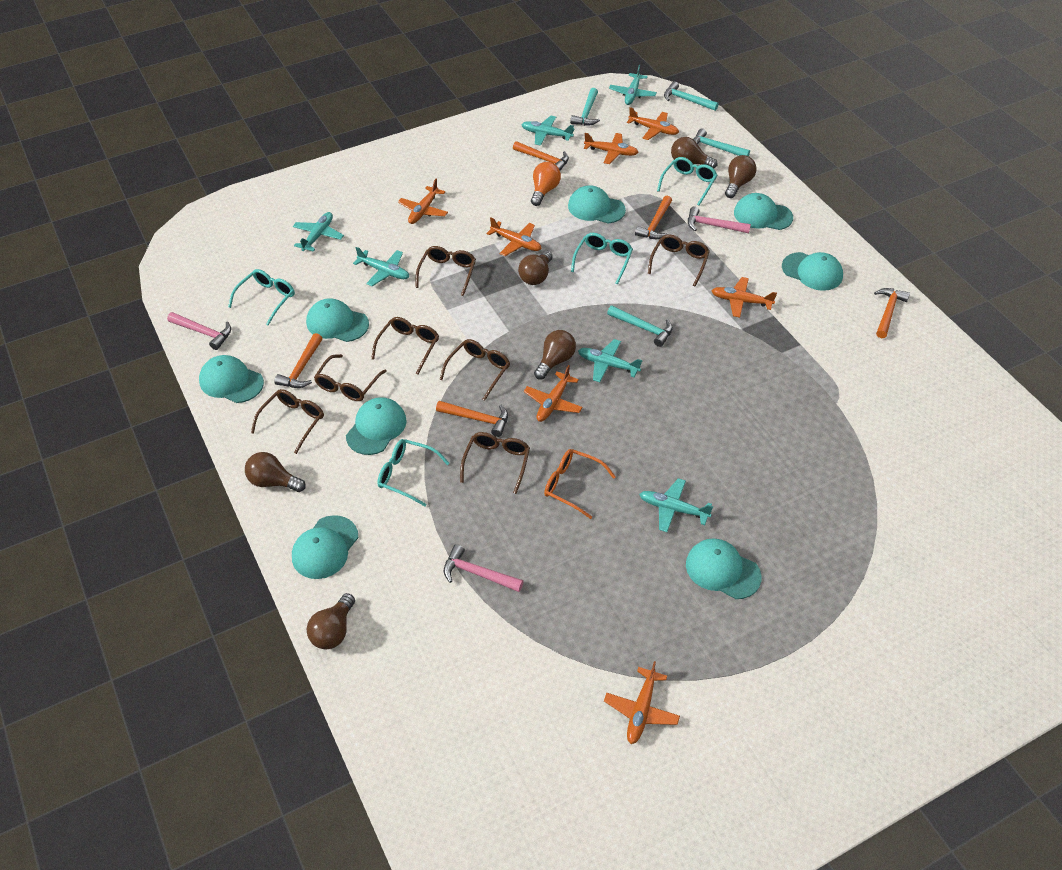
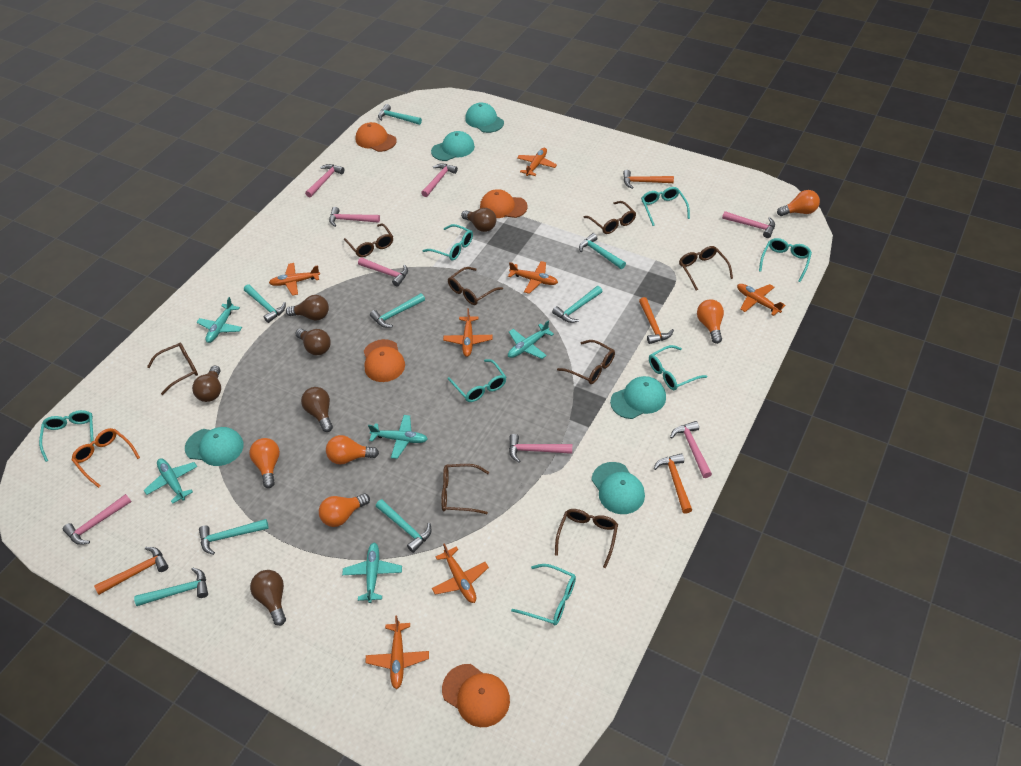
brown glasses: 7 -> 8
orange cap: 0 -> 4
orange hammer: 5 -> 4
orange light bulb: 1 -> 5
pink hammer: 3 -> 8
turquoise cap: 8 -> 5
turquoise glasses: 4 -> 7
turquoise hammer: 4 -> 8
turquoise plane: 6 -> 5

